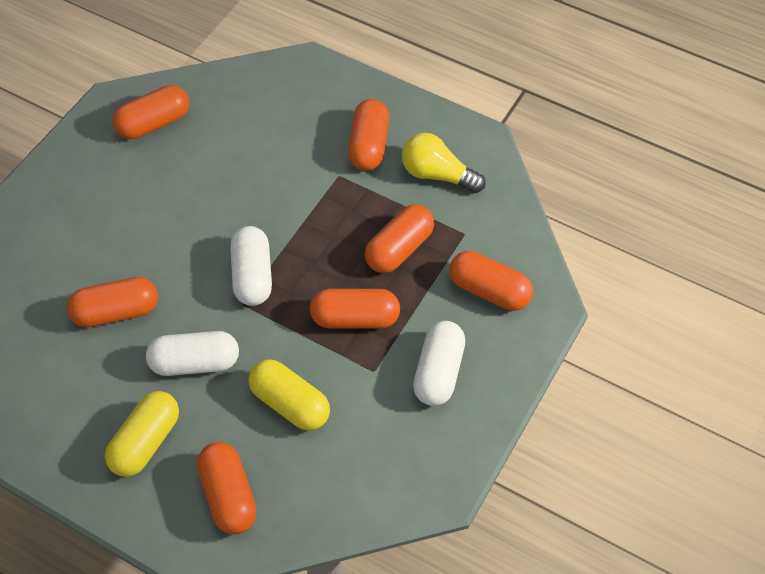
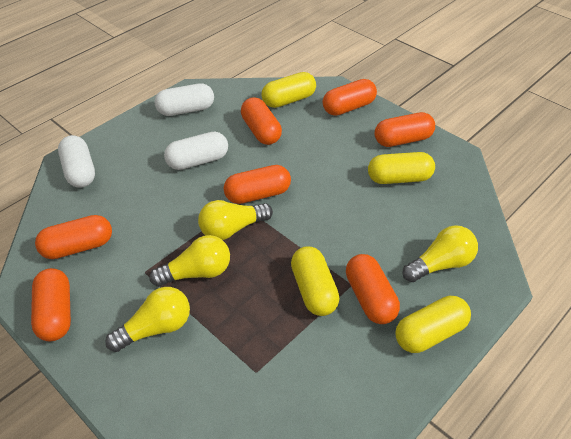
yellow capsule: 2 -> 4
yellow light bulb: 1 -> 4

